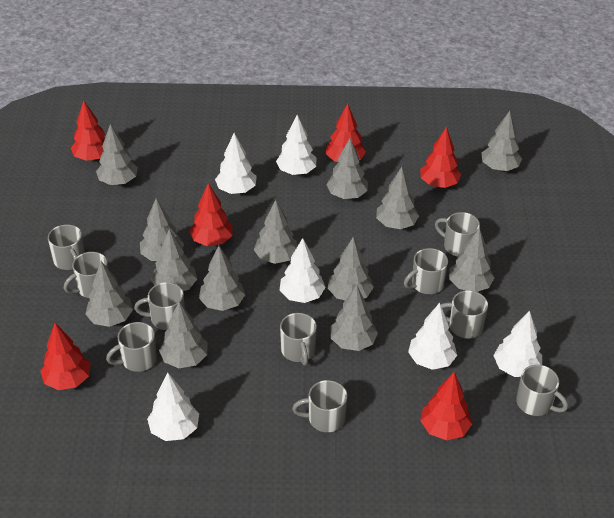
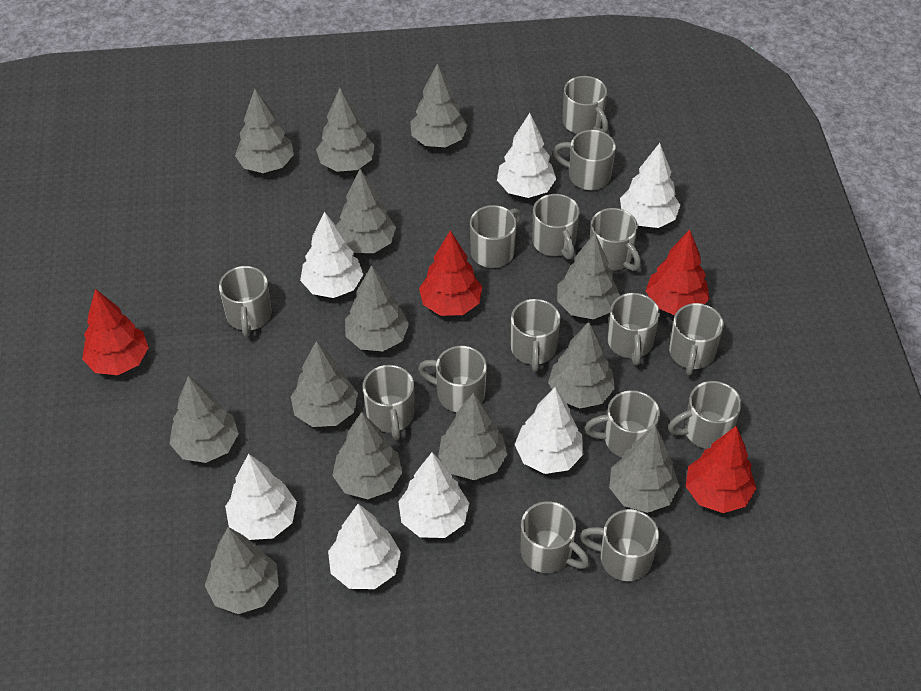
grey mug: 10 -> 15
red tree: 6 -> 4
white tree: 6 -> 7

